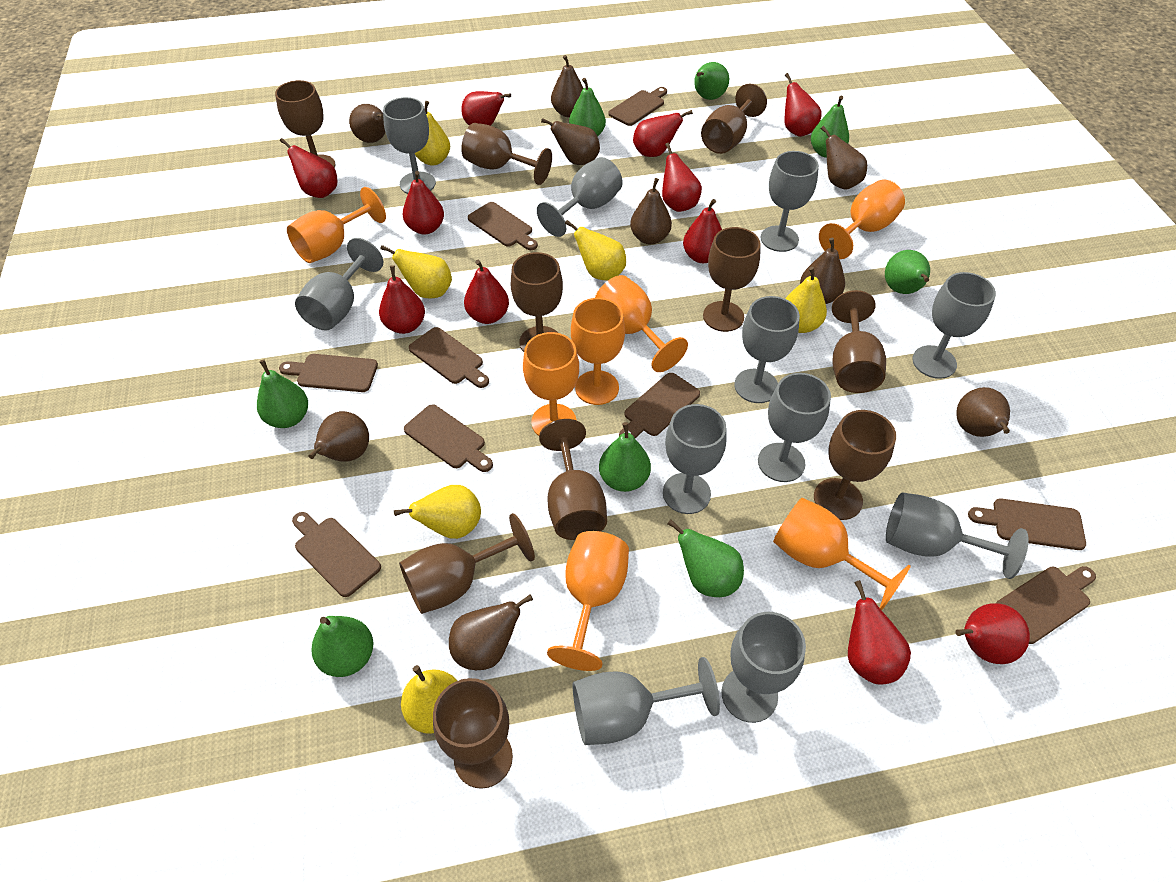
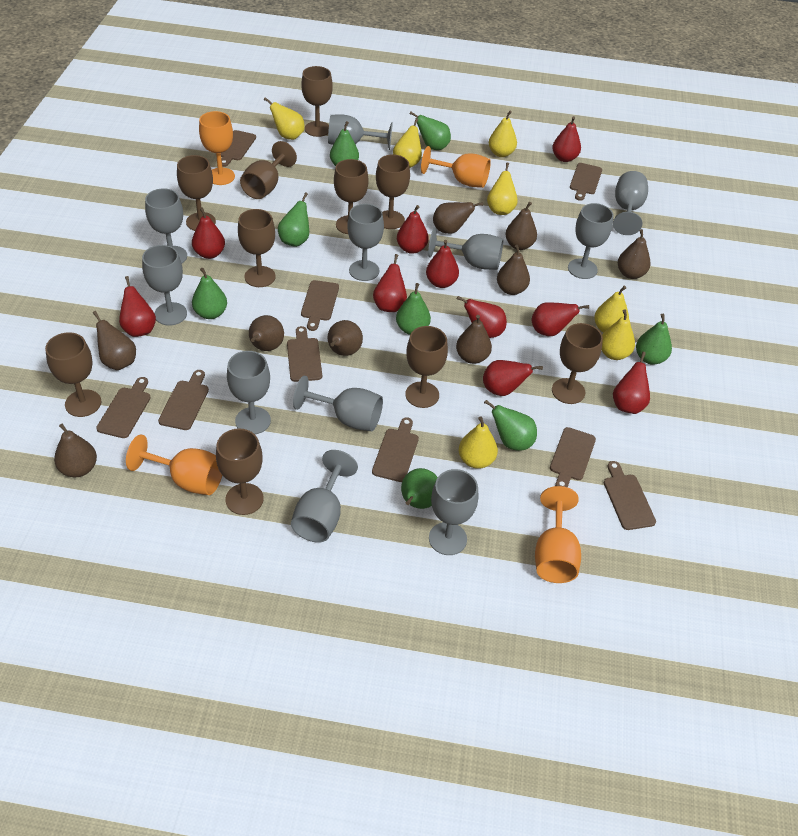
orange goblet: 7 -> 4
red pear: 11 -> 10
yellow pear: 6 -> 7

